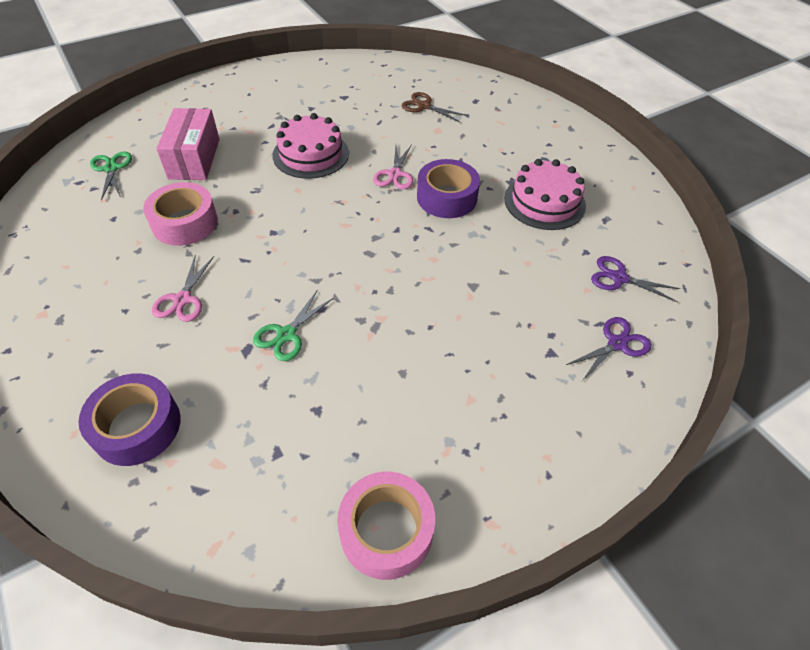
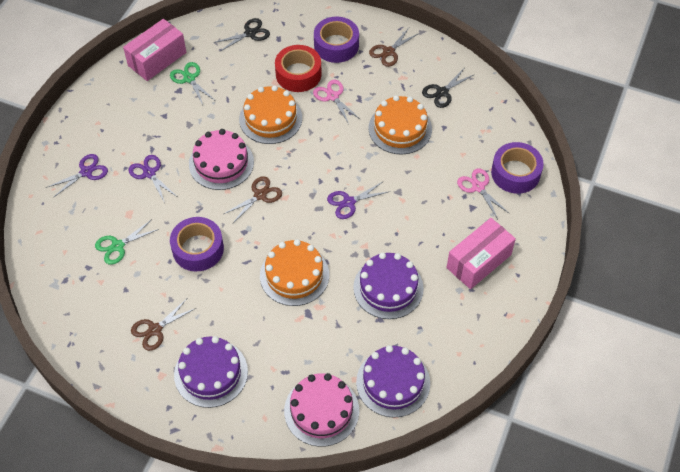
black scissors: 0 -> 2
brown scissors: 1 -> 3
orange cake: 0 -> 3
pink box: 1 -> 2
pink tape: 2 -> 0
purple cake: 0 -> 3
purple scissors: 2 -> 3
purple tape: 2 -> 3
red tape: 0 -> 1

